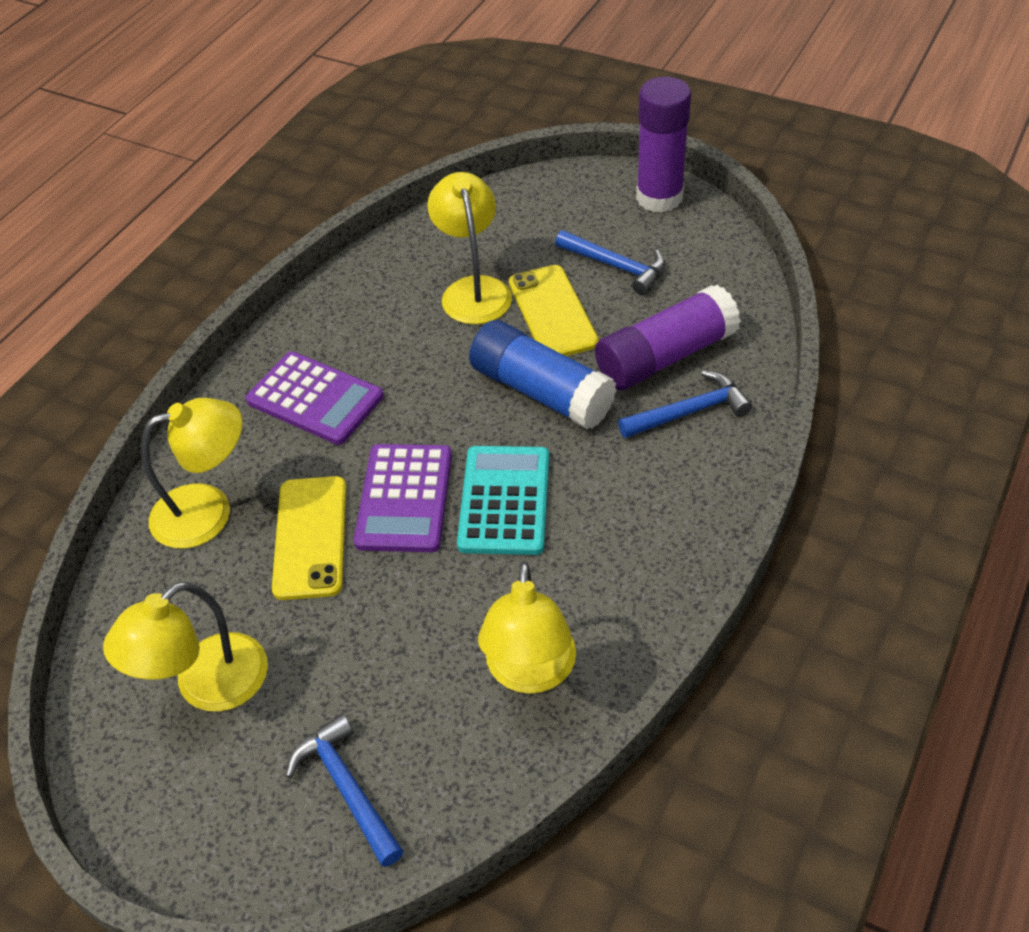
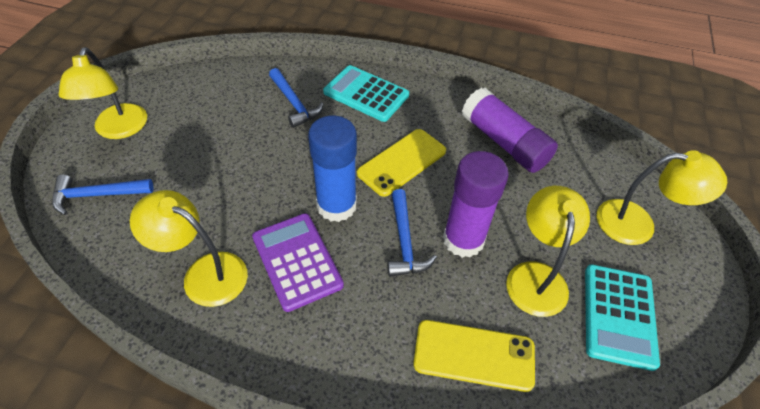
purple calculator: 2 -> 1
turquoise calculator: 1 -> 2

